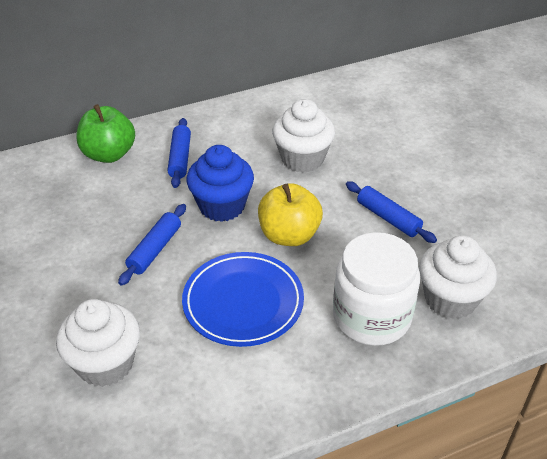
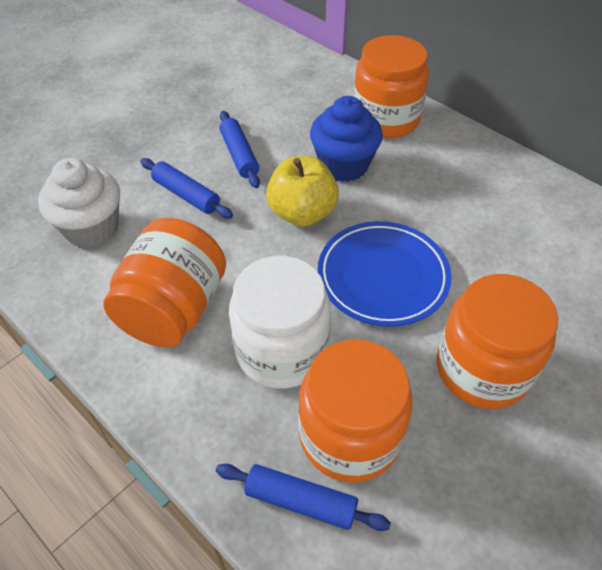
green apple: 1 -> 0
orange jar: 0 -> 4
white cupcake: 3 -> 1

